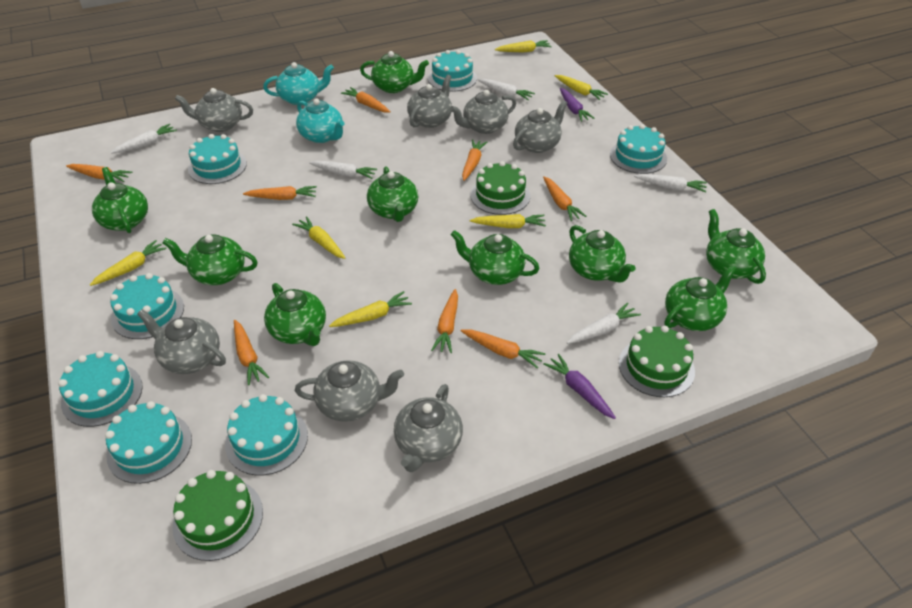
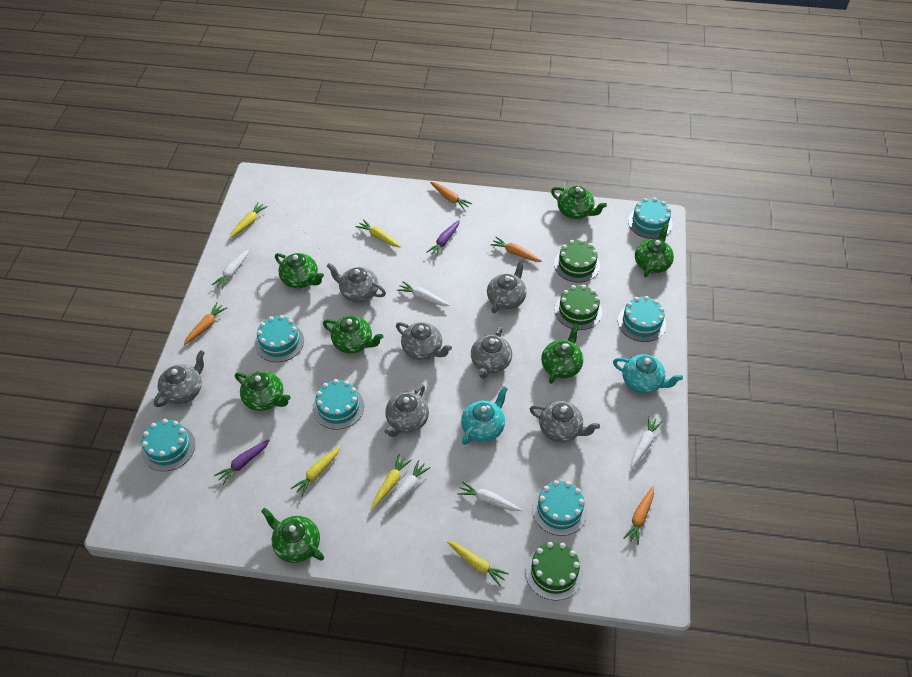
green teapot: 9 -> 7
orange carrot: 8 -> 4
turquoise cake: 7 -> 6
yellow carrot: 6 -> 5

